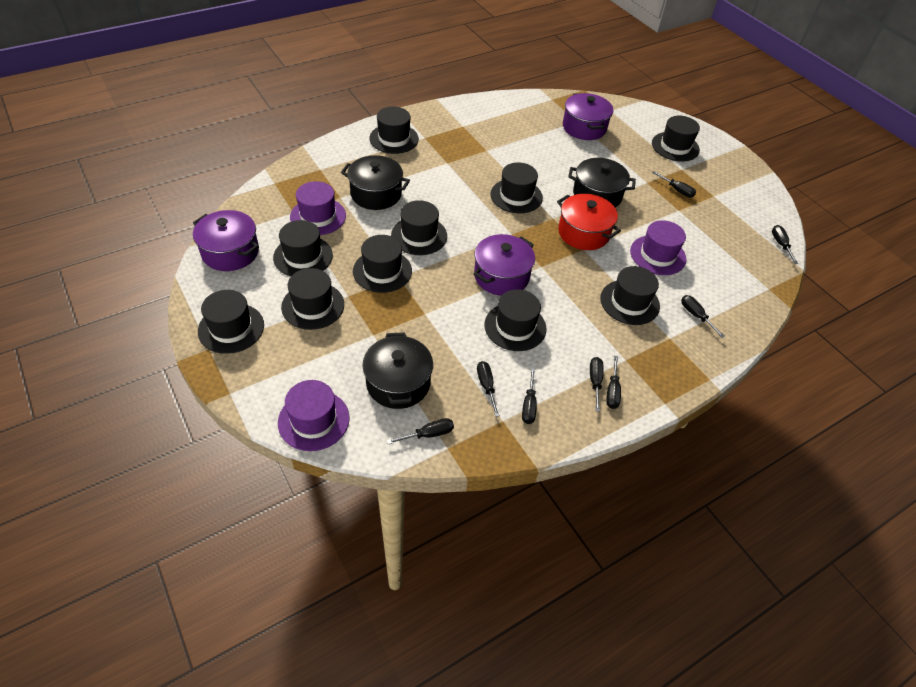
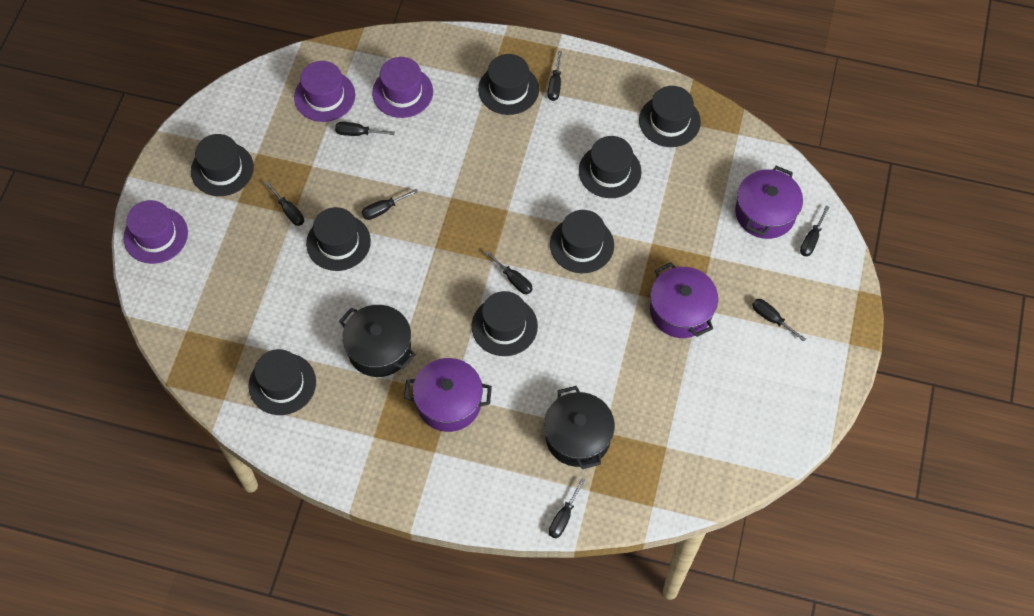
black hat: 10 -> 8
black pot: 3 -> 2
red pot: 1 -> 0

